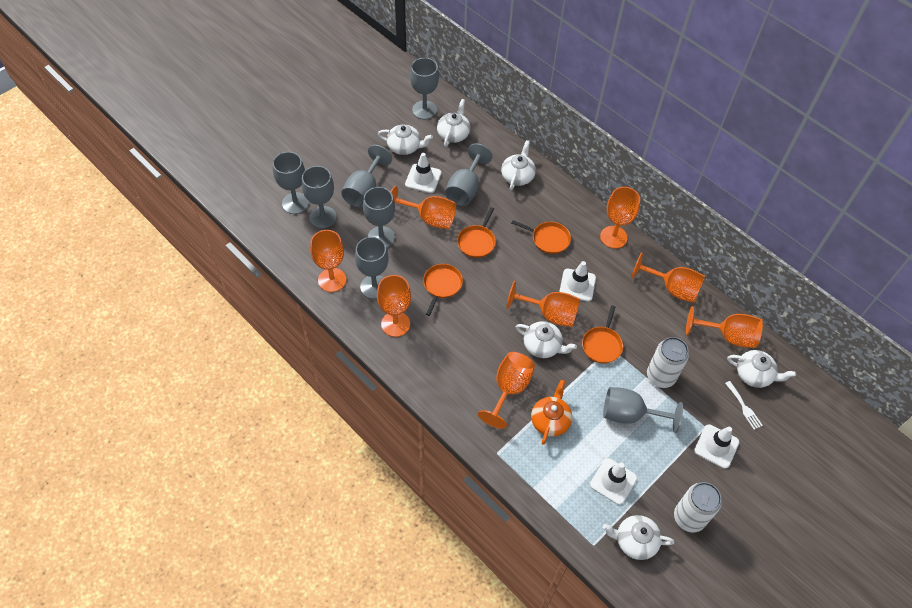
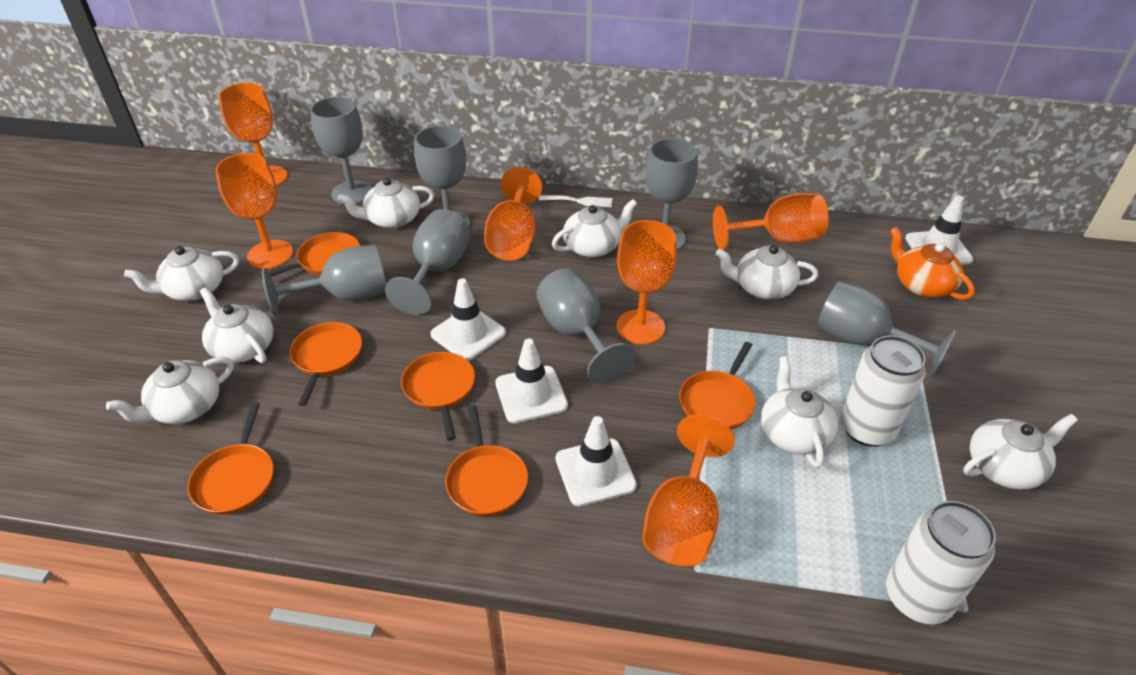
grey goblet: 8 -> 7
orange goblet: 8 -> 6
orange pan: 4 -> 6
white teapot: 6 -> 8

